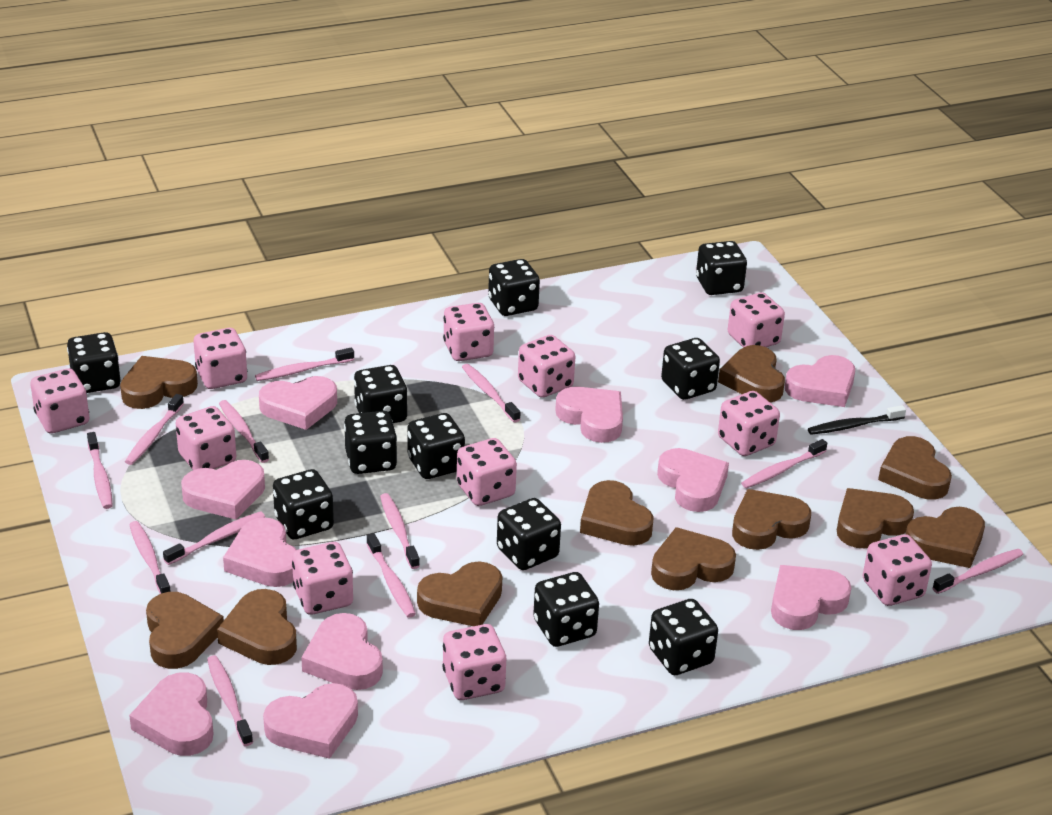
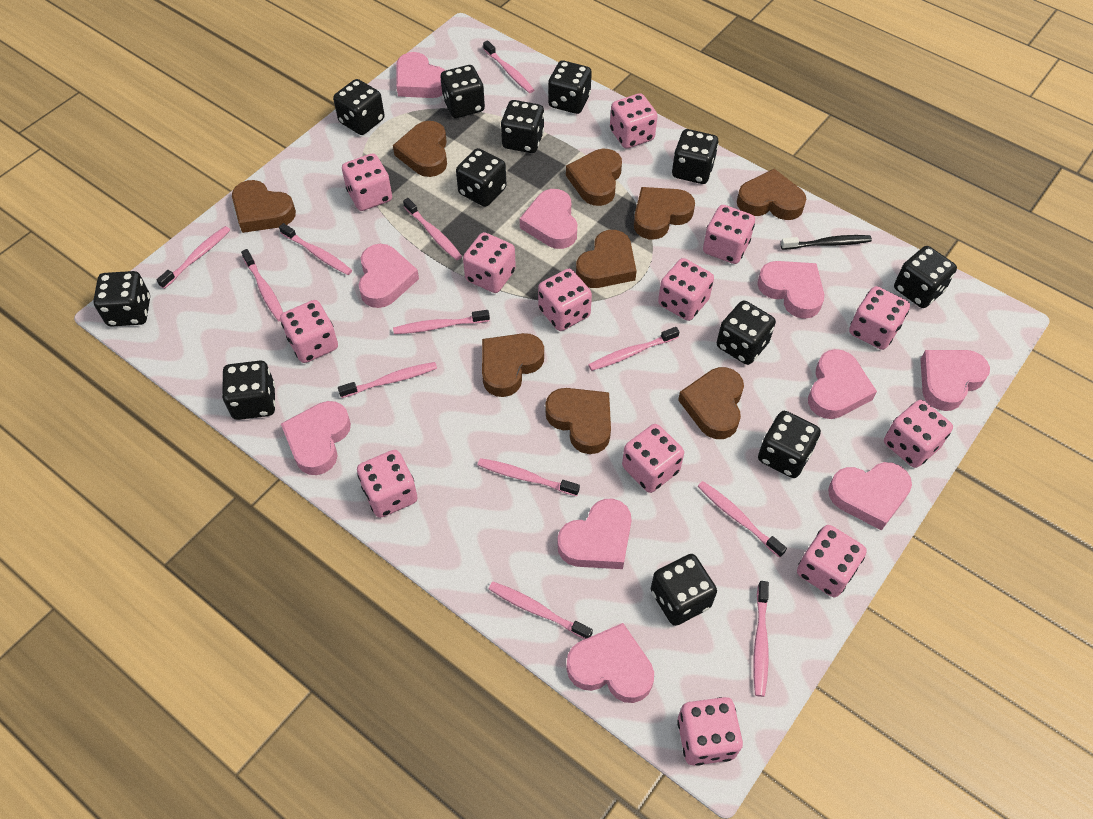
black dice: 11 -> 12
brown heart: 11 -> 9
pink dice: 11 -> 13

